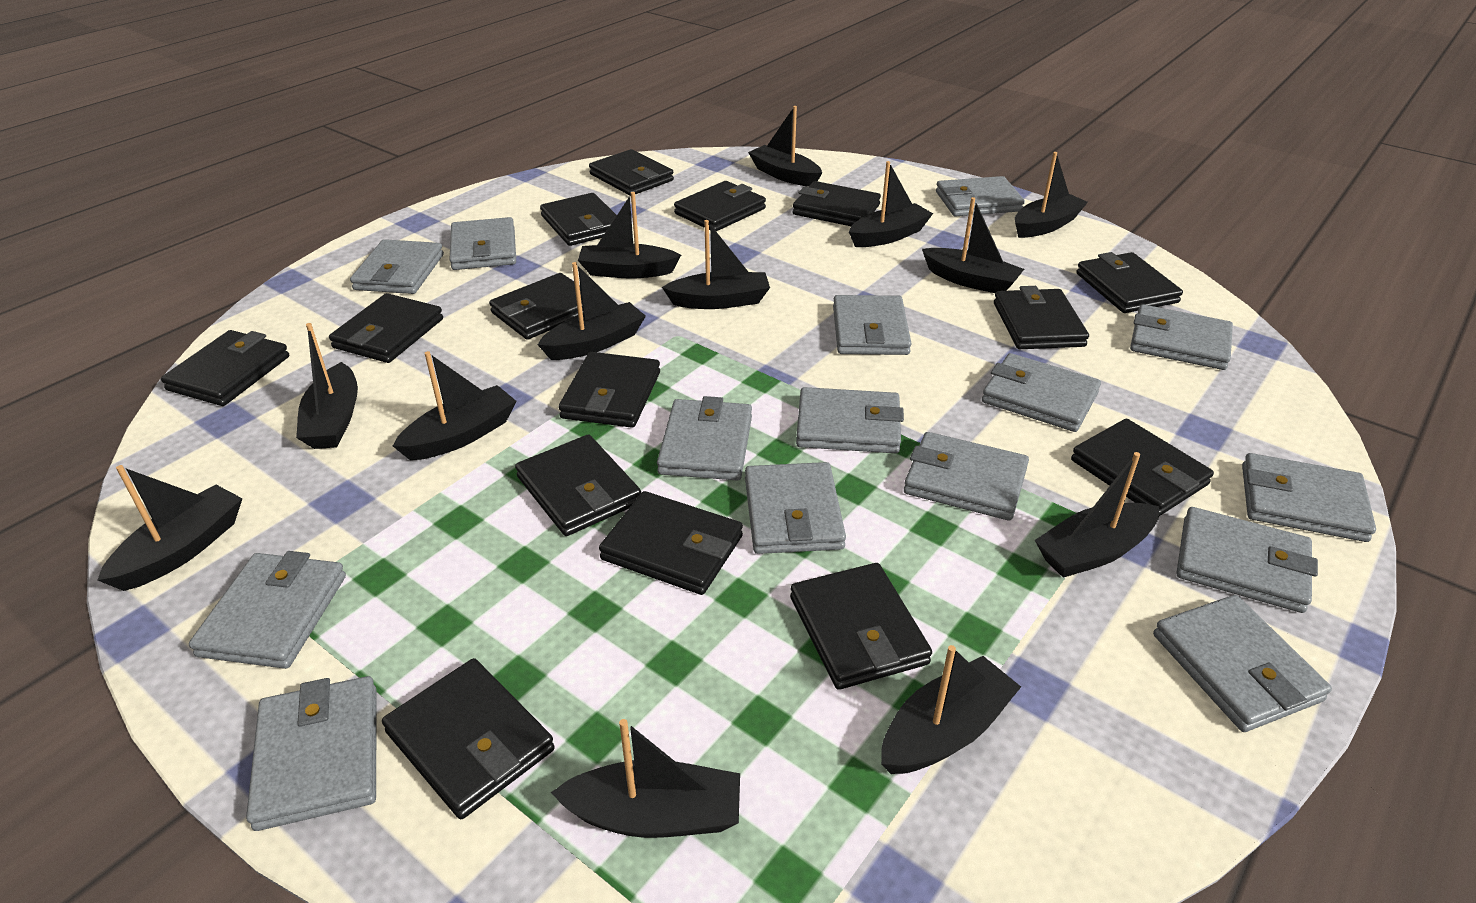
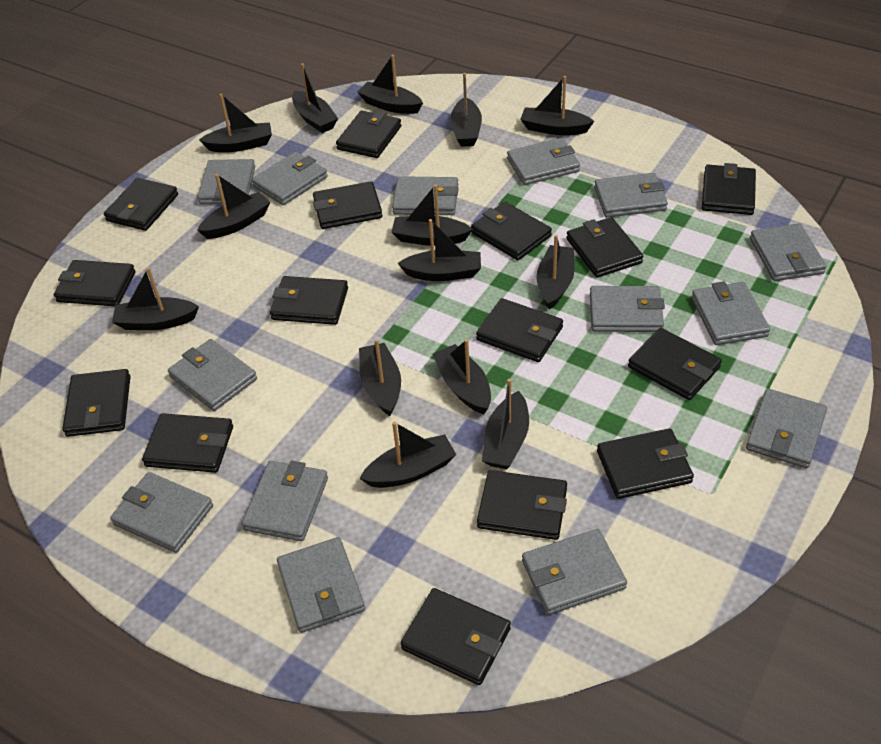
black boat: 13 -> 14
grey wallet: 15 -> 14

